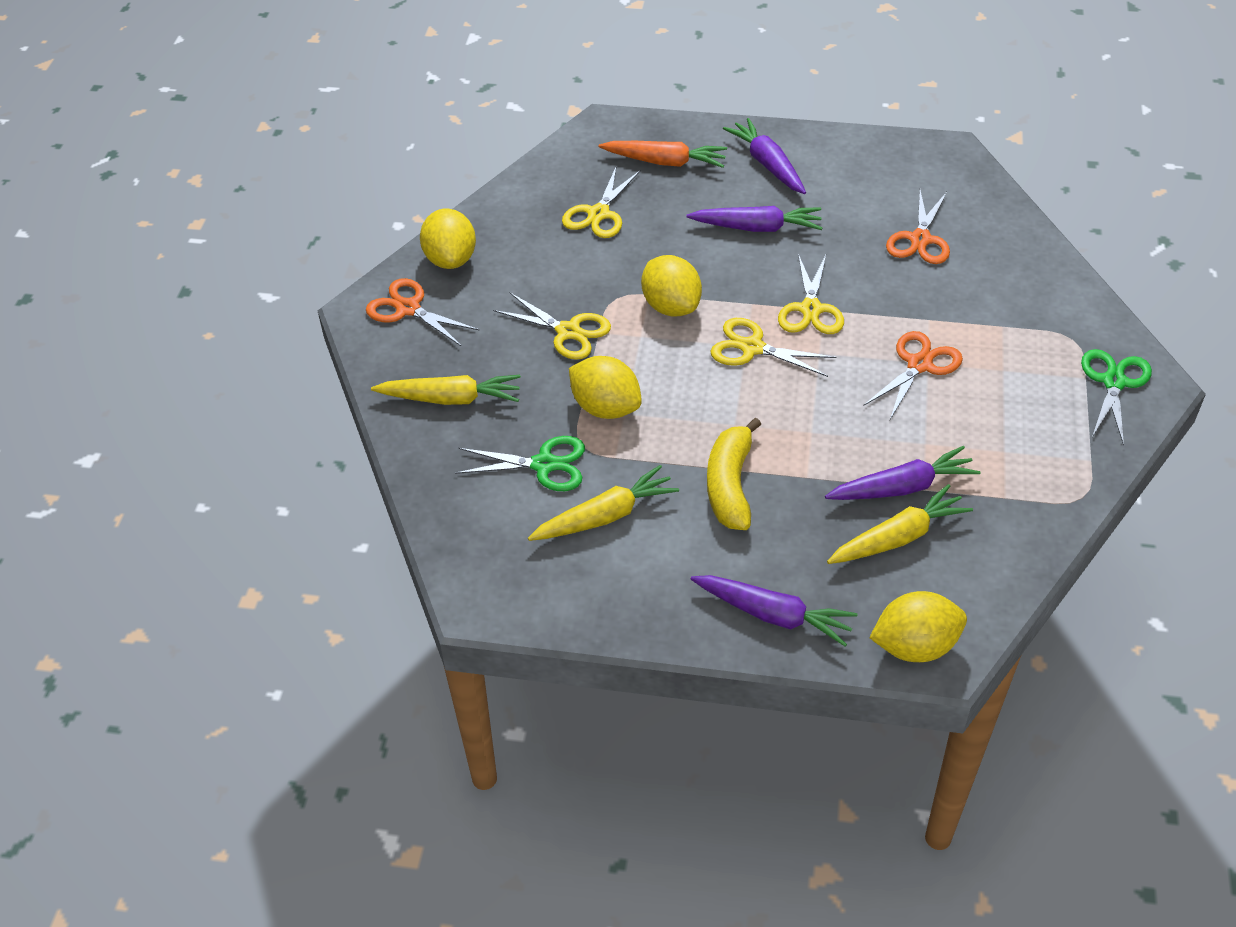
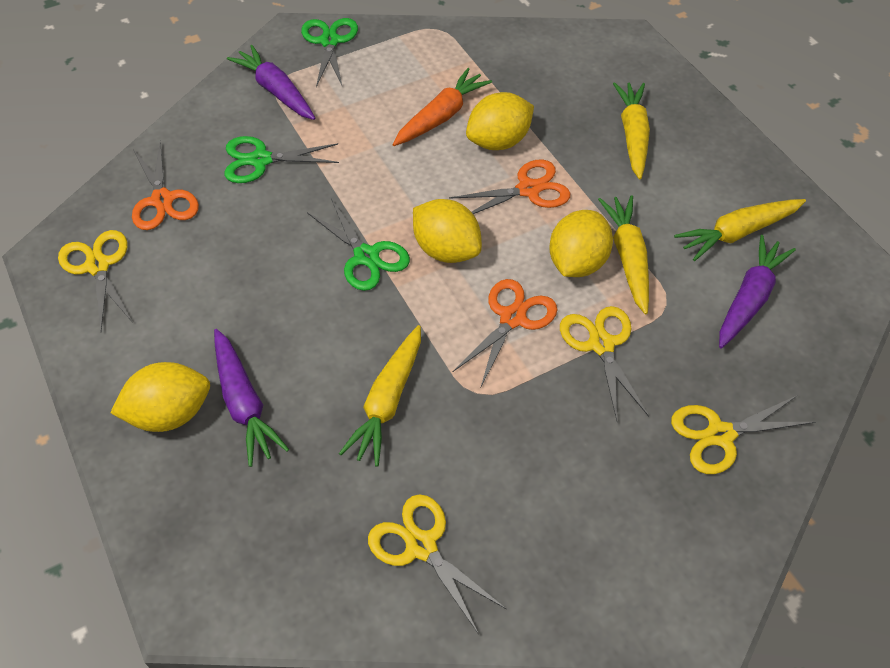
green scissors: 2 -> 3
purple carrot: 4 -> 3
yellow banana: 1 -> 0
yellow carrot: 3 -> 4

